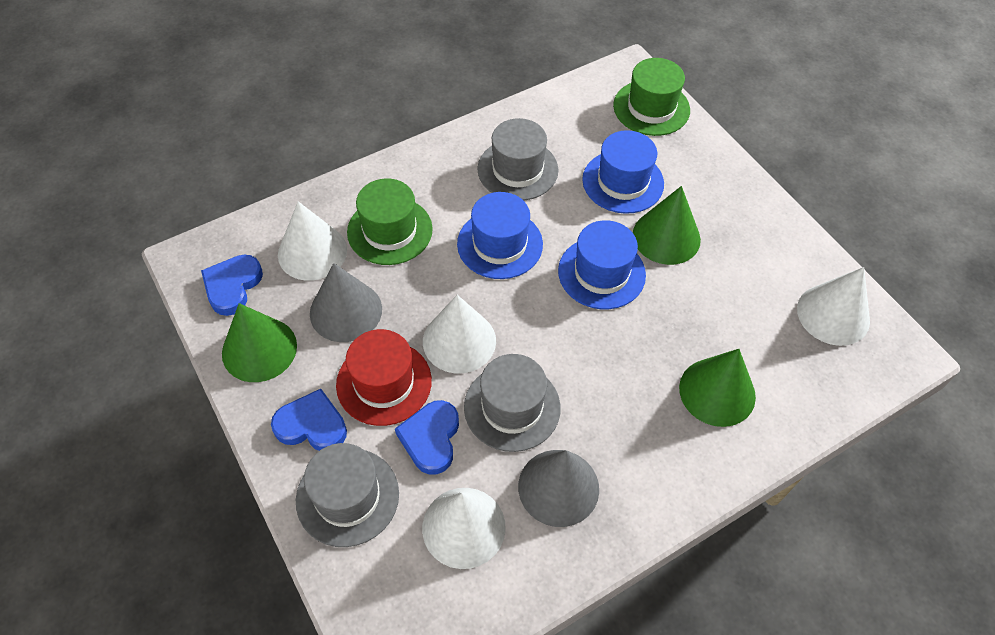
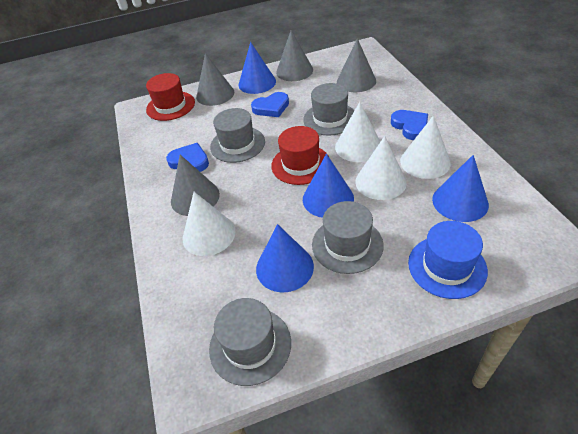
blue cone: 0 -> 4
blue hat: 3 -> 1
green cone: 3 -> 0
green hat: 2 -> 0
grey cone: 2 -> 4
grey hat: 3 -> 4
red hat: 1 -> 2

